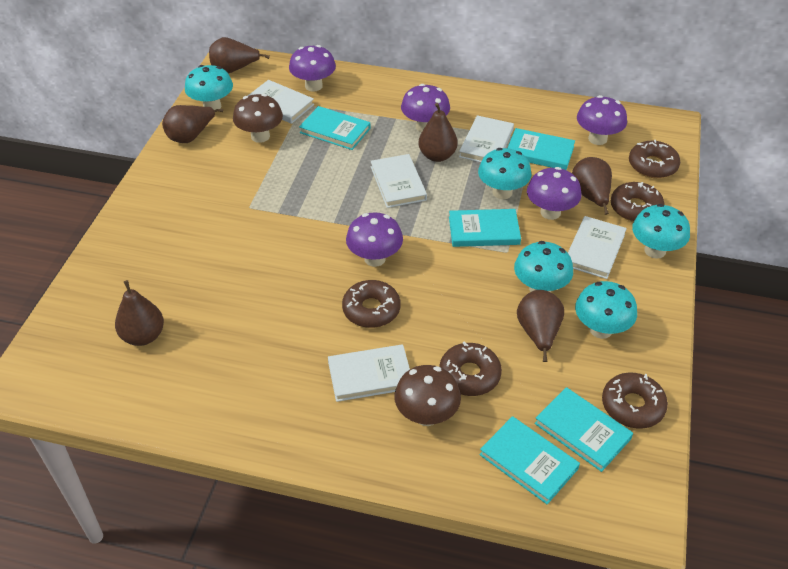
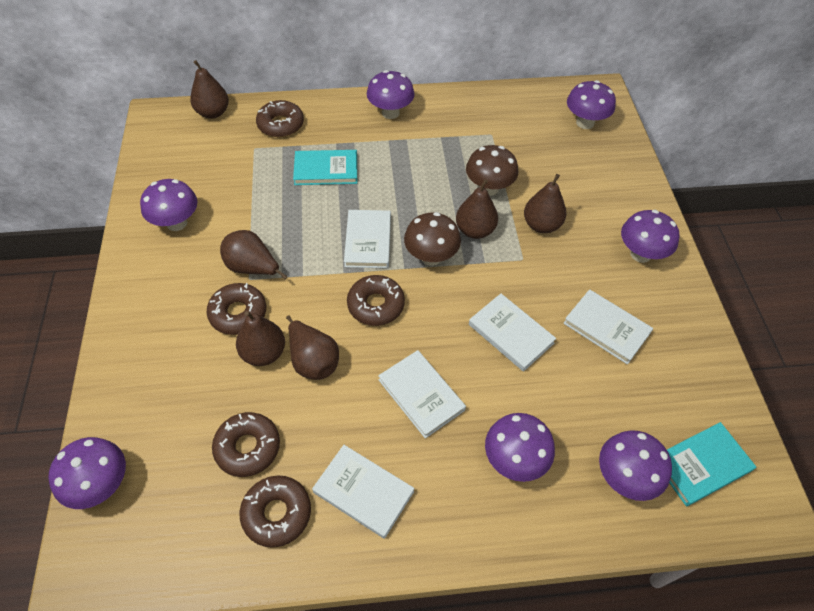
purple mushroom: 5 -> 7
turquoise book: 5 -> 2
turquoise mushroom: 5 -> 0

